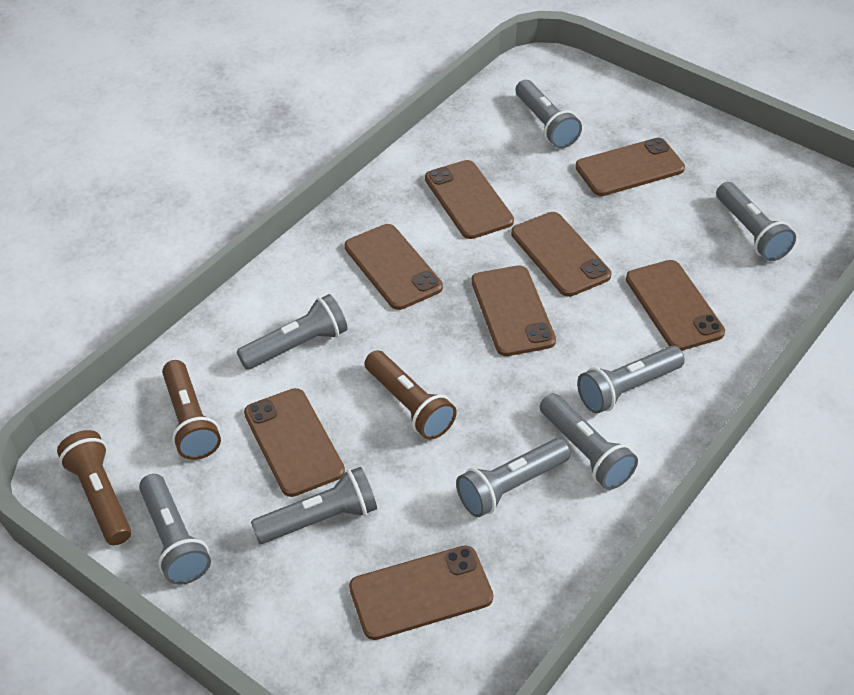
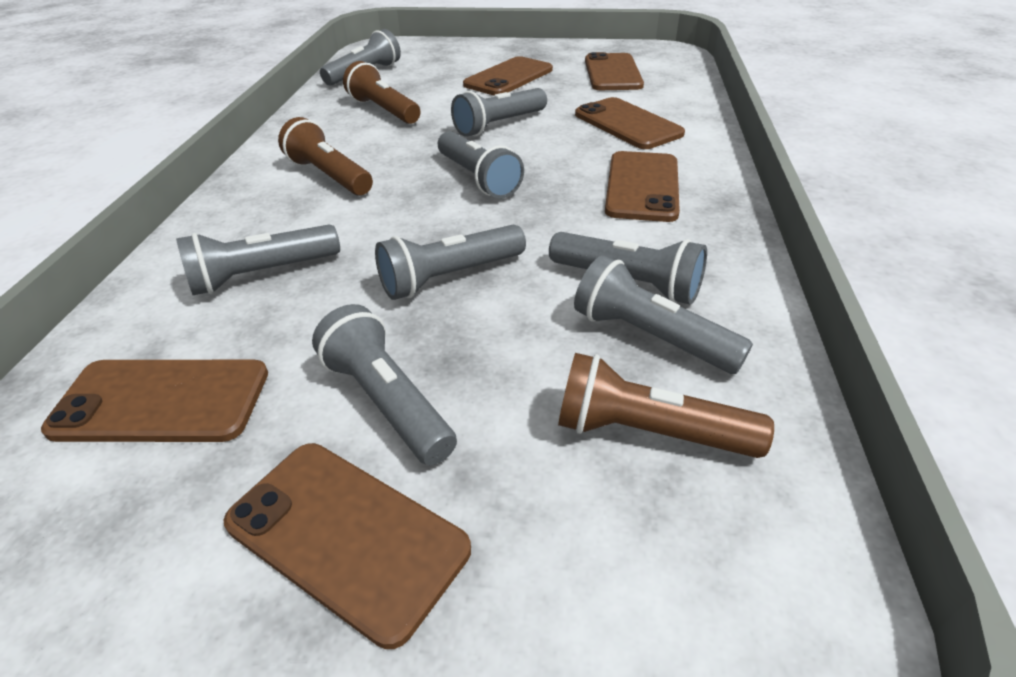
brown phone: 8 -> 6

